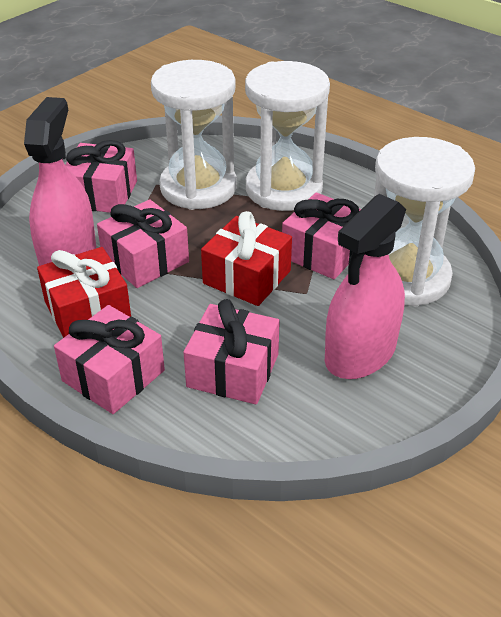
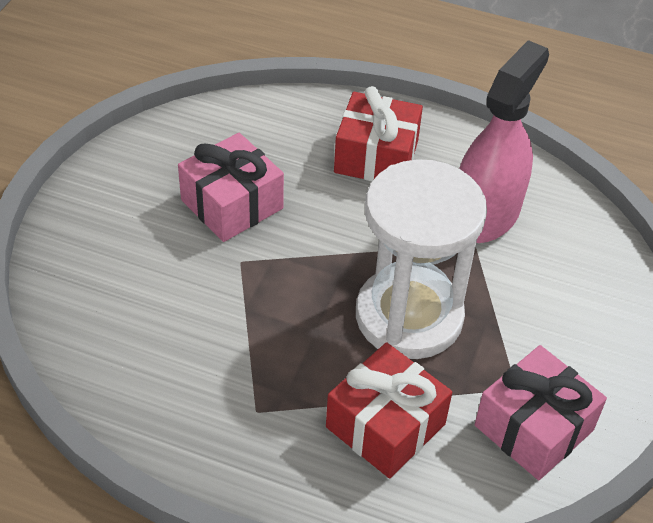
pink gift: 5 -> 2
pink spray bottle: 2 -> 1
white hourglass: 3 -> 1

